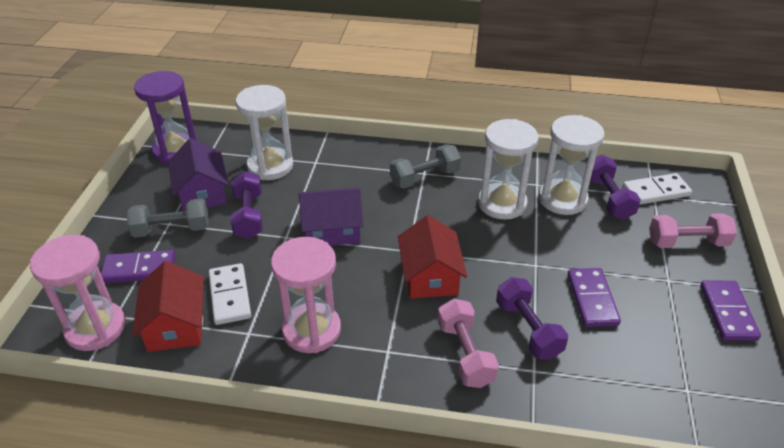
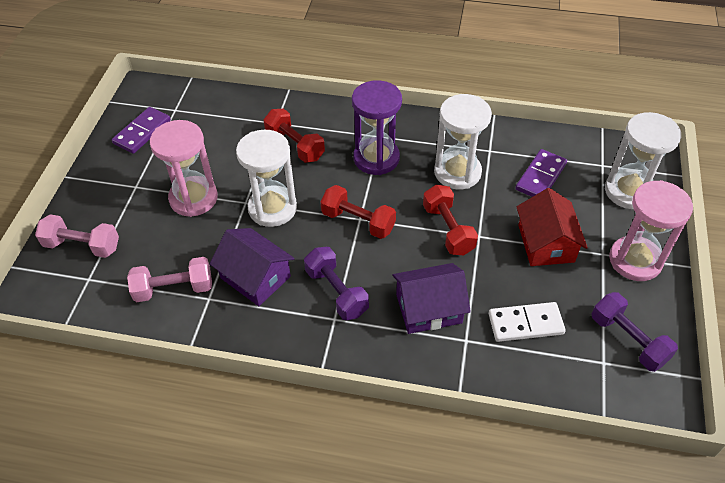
grey dumbbell: 2 -> 0
purple domino: 3 -> 2
purple dumbbell: 3 -> 2
red dumbbell: 0 -> 3
red house: 2 -> 1
white domino: 2 -> 1

